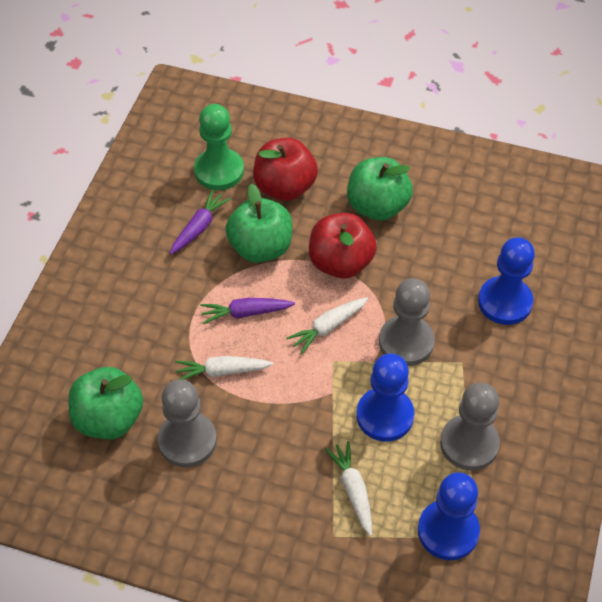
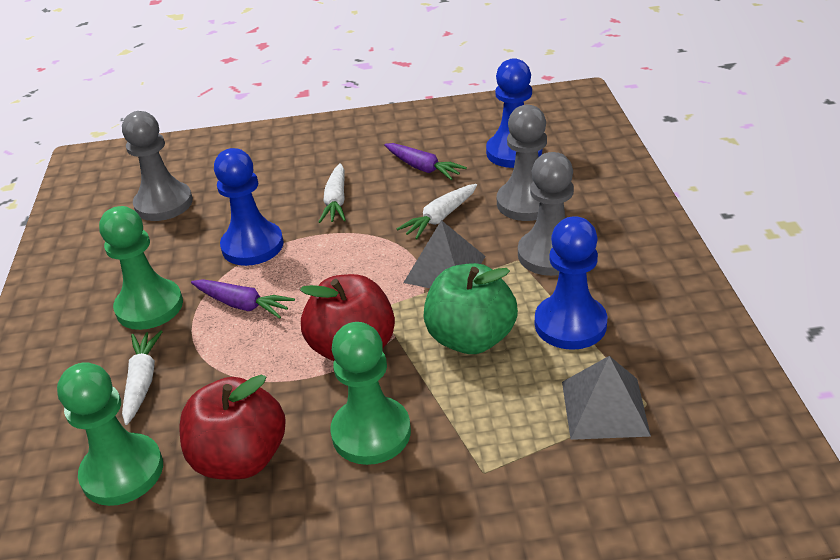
green apple: 3 -> 1
green pawn: 1 -> 3
grey pyramid: 0 -> 2

